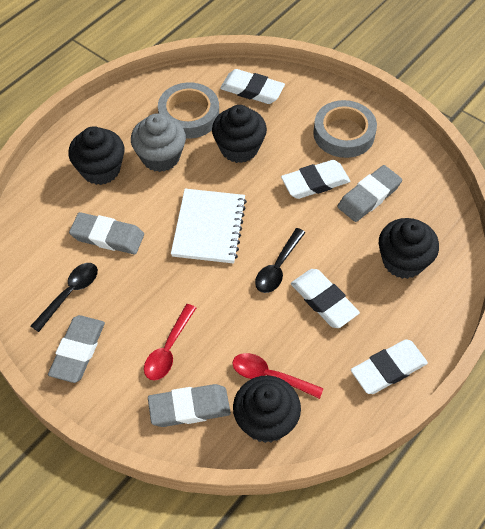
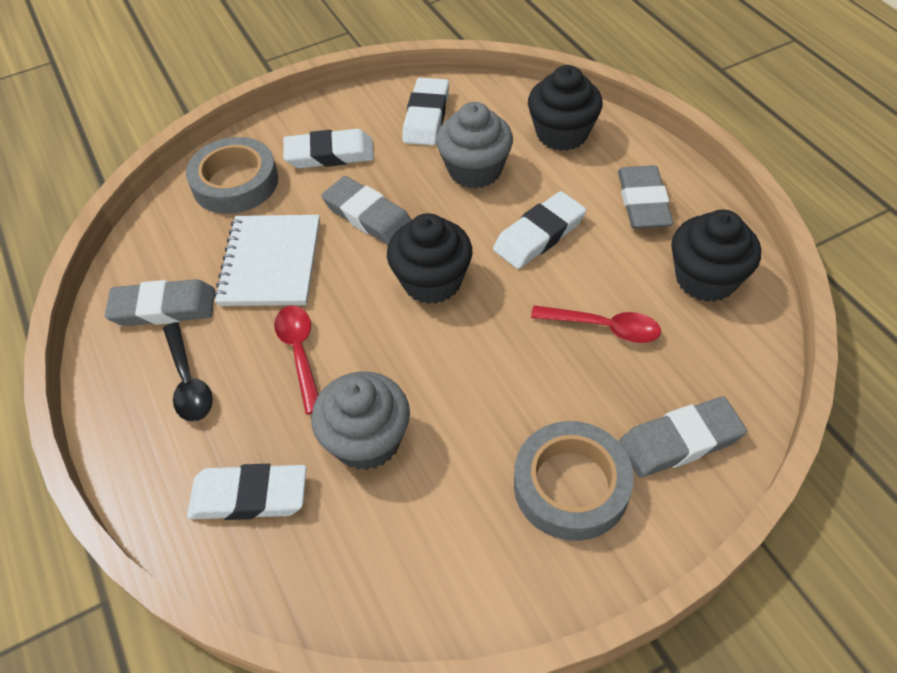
black cupcake: 4 -> 3
black spoon: 2 -> 1
grey cupcake: 1 -> 2

